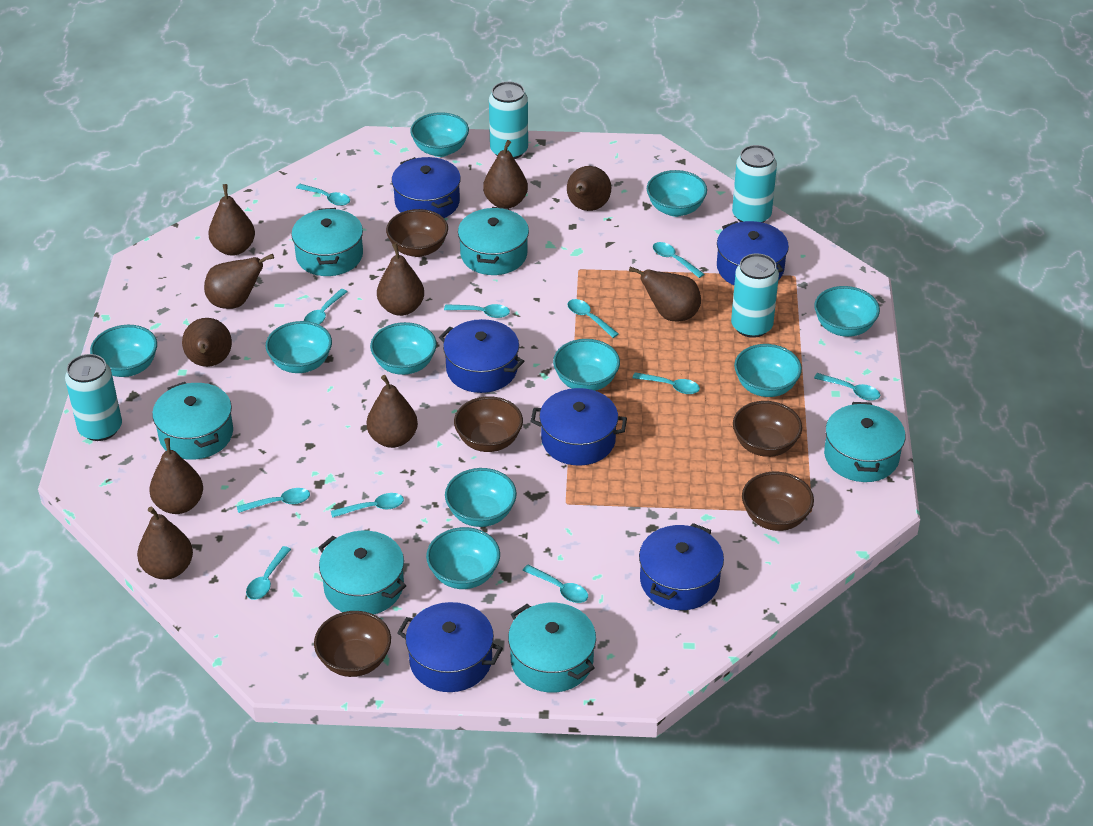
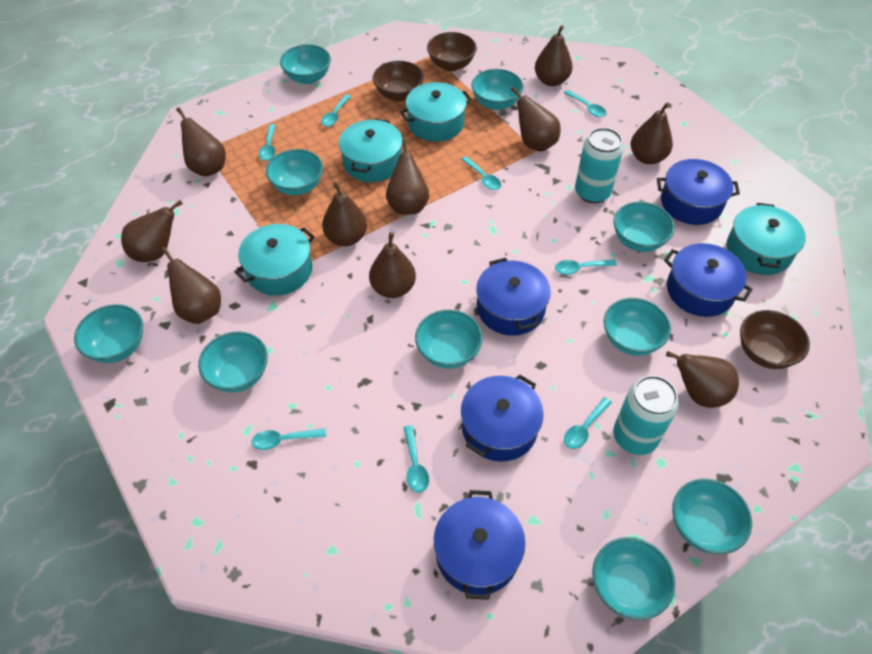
blue pot: 6 -> 5
brown bowl: 5 -> 3
turquoise can: 4 -> 2
turquoise pot: 6 -> 4
turquoise spoon: 11 -> 8

